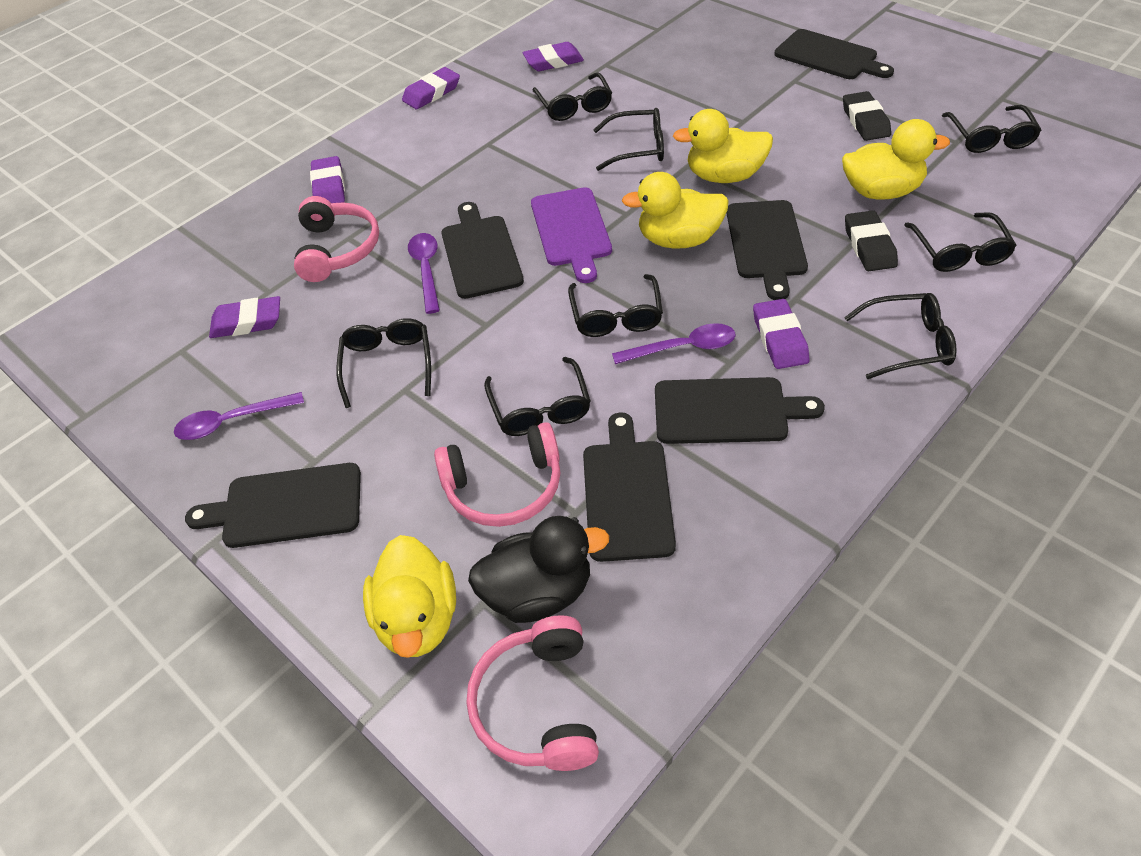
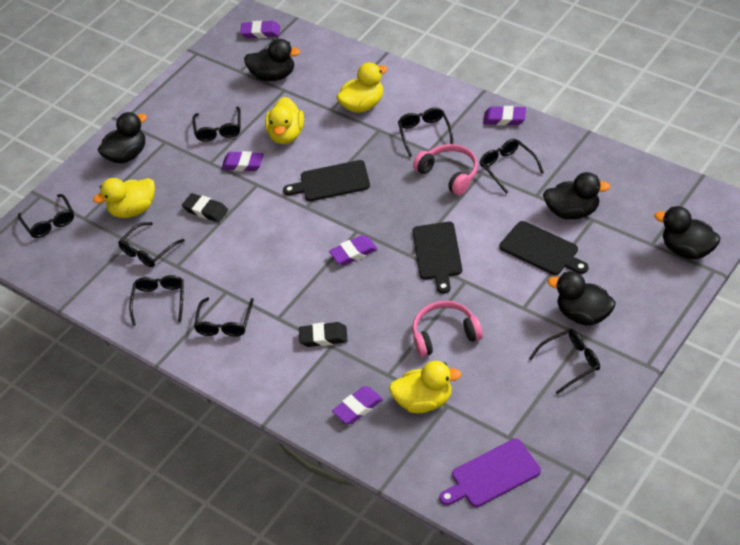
black cutting board: 6 -> 3
black duck: 1 -> 5
pink headphones: 3 -> 2
purple spoon: 3 -> 0

